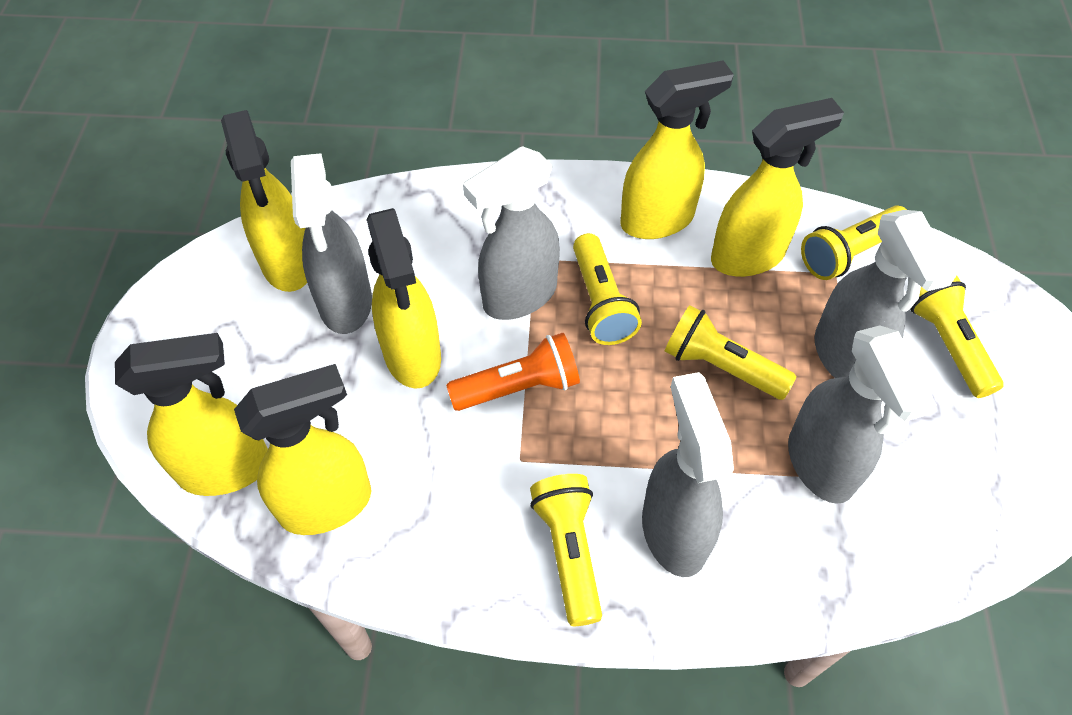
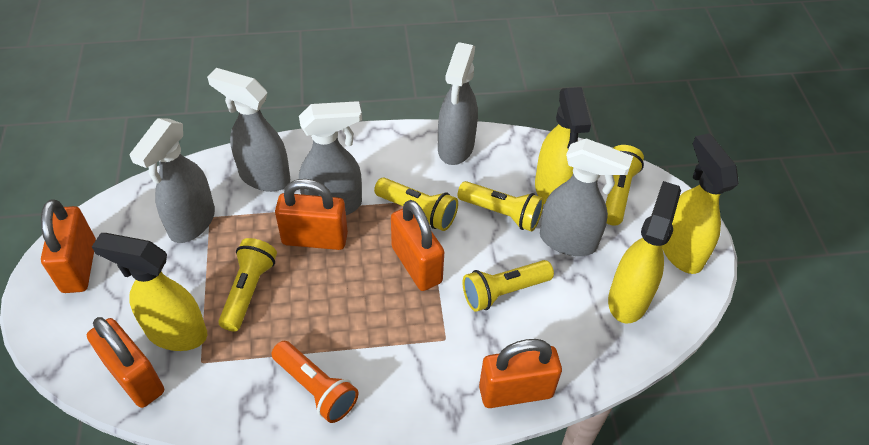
orange padlock: 0 -> 5
yellow spray bottle: 6 -> 4

